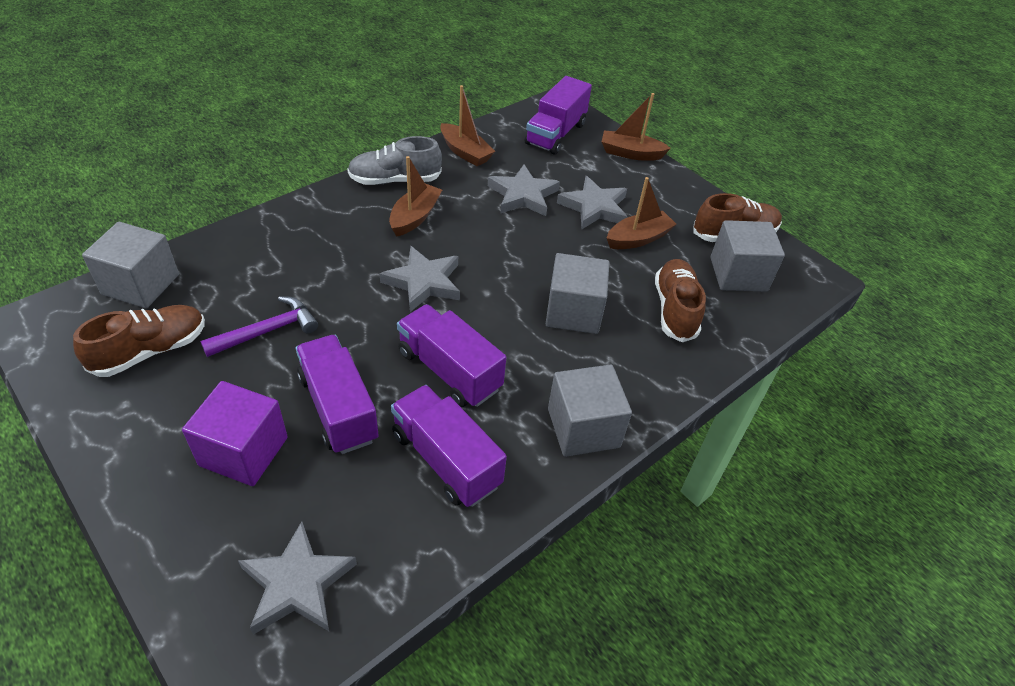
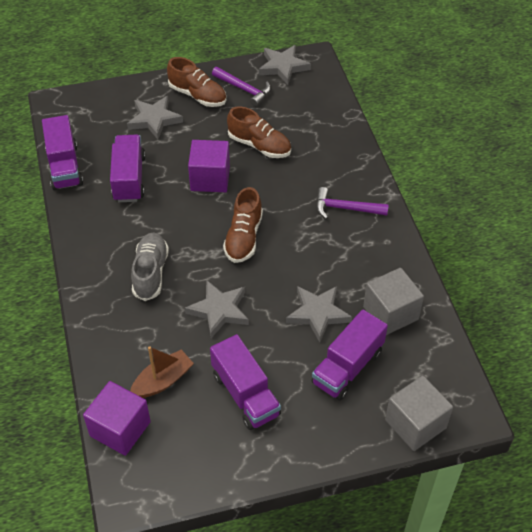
brown boat: 4 -> 1
grey cube: 4 -> 2
purple cube: 1 -> 2
purple hammer: 1 -> 2

